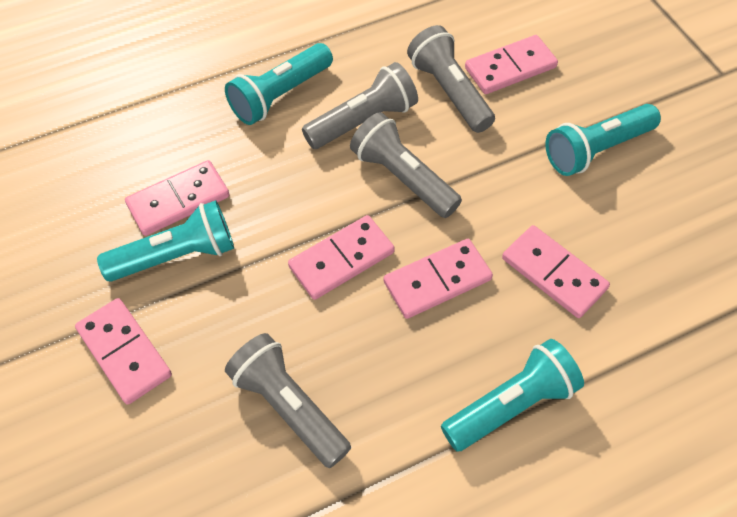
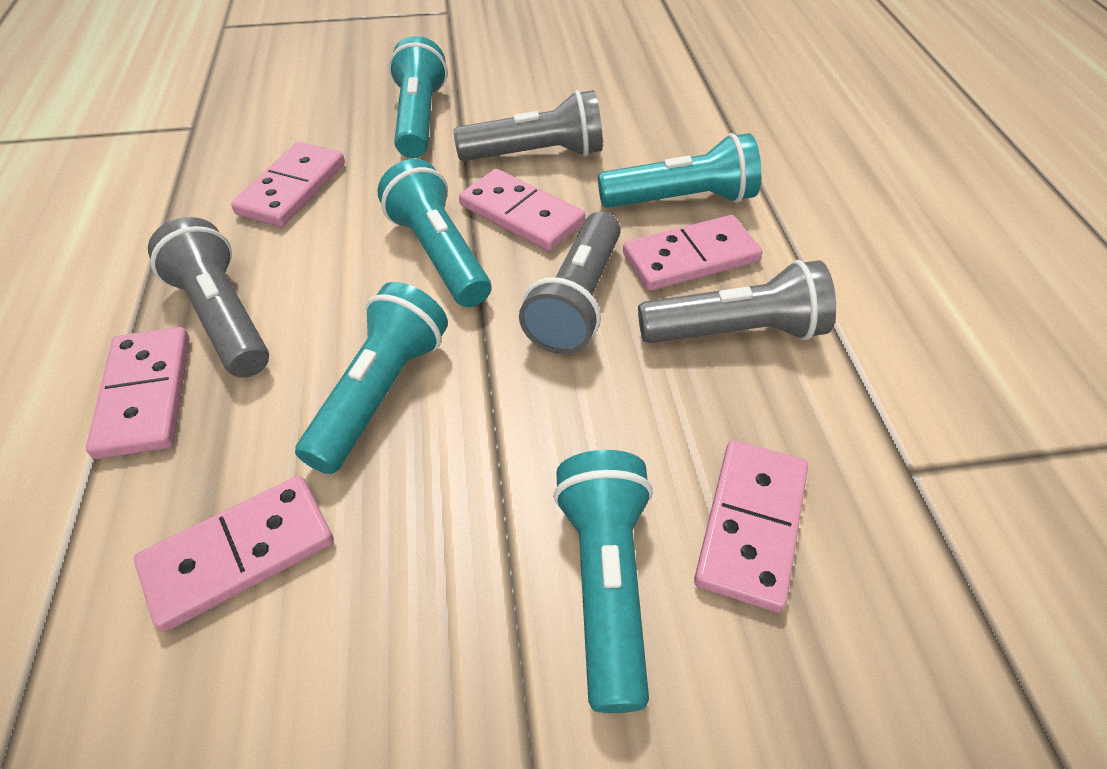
turquoise flashlight: 4 -> 5

